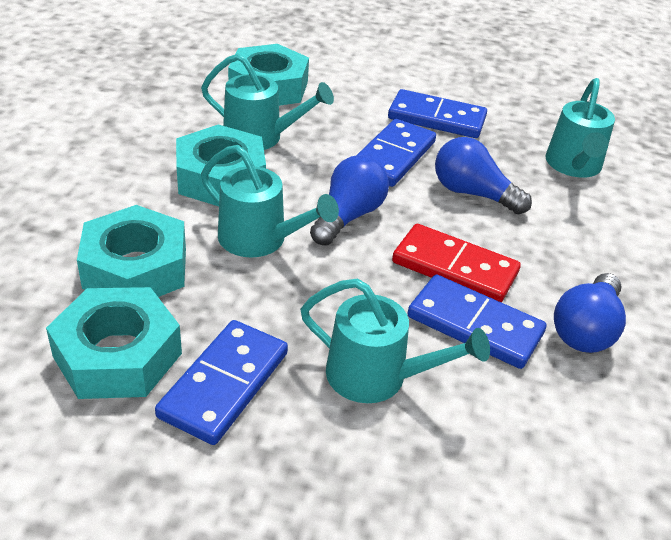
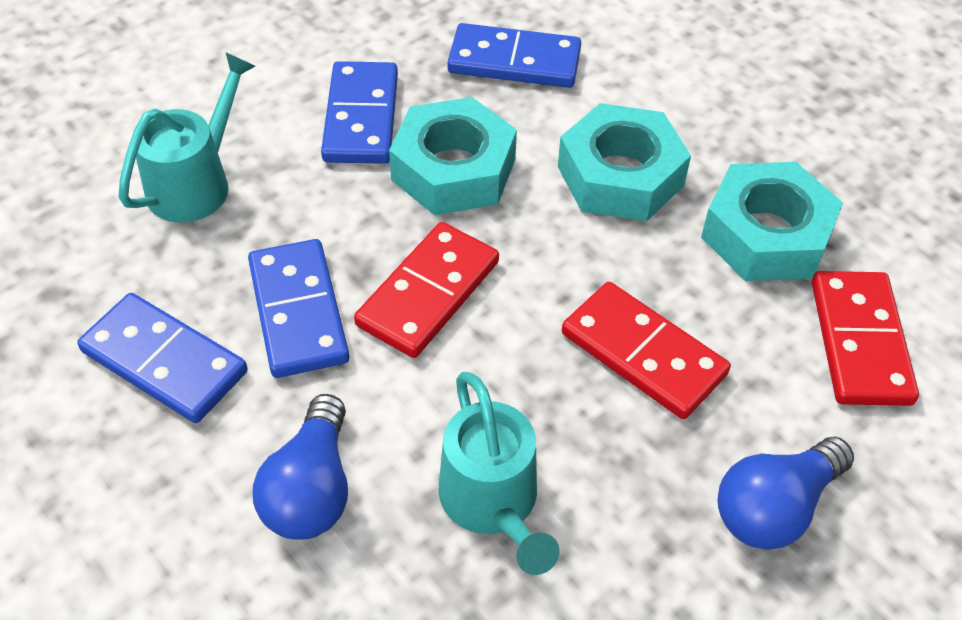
blue light bulb: 3 -> 2
red domino: 1 -> 3
turquoise nut: 4 -> 3
turquoise watering can: 4 -> 2

